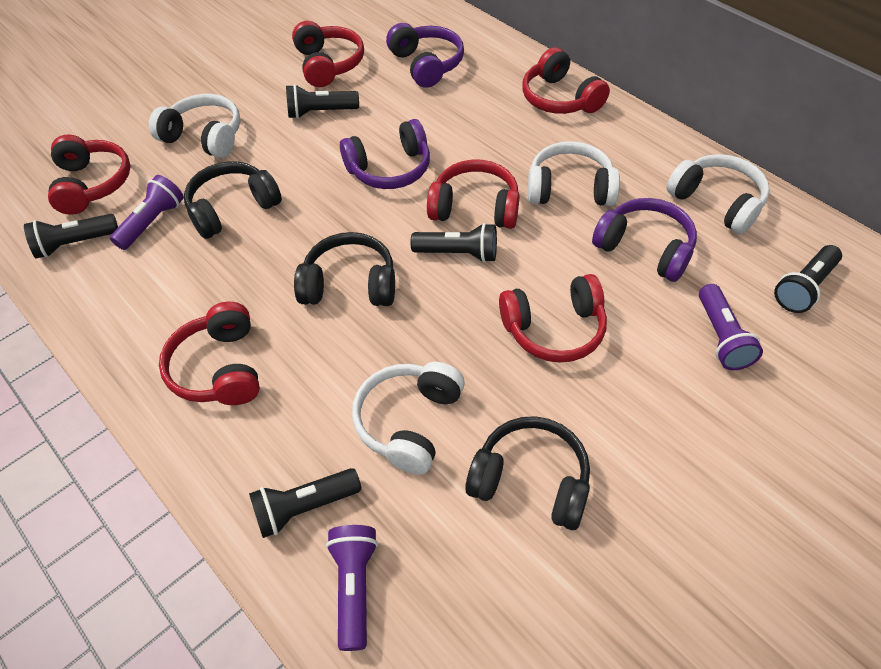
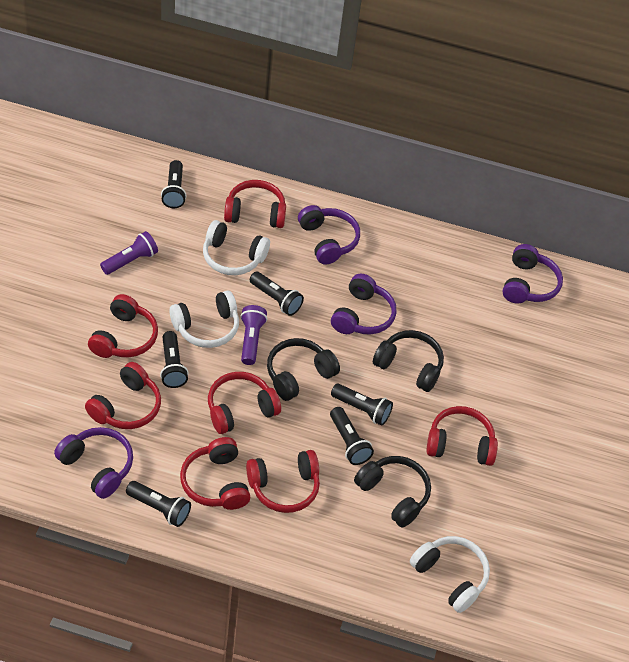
black flashlight: 5 -> 6
purple flashlight: 3 -> 2
purple headphones: 3 -> 4
red headphones: 6 -> 7
white headphones: 4 -> 3

